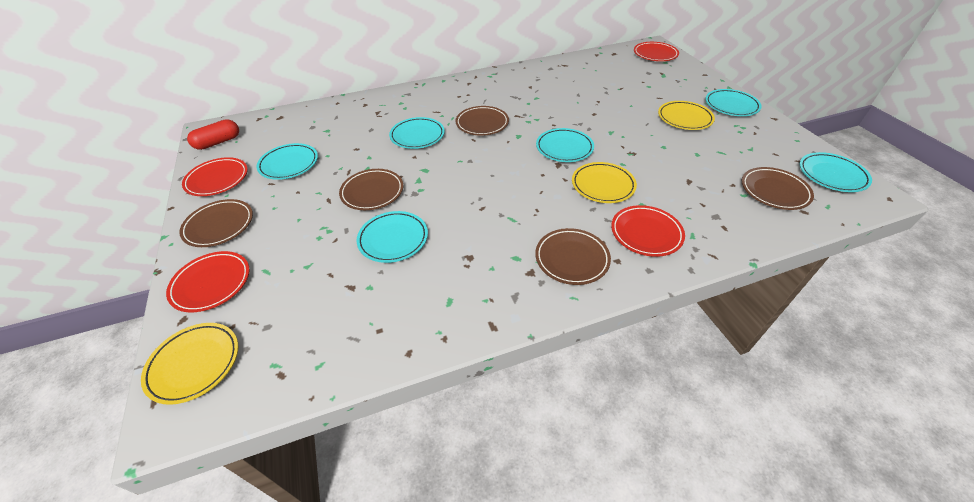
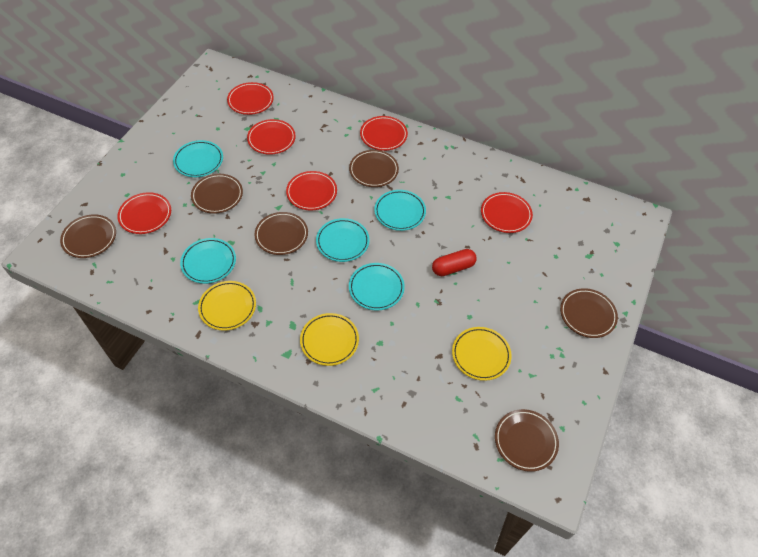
brown plate: 5 -> 6
red plate: 4 -> 6
turquoise plate: 6 -> 5

